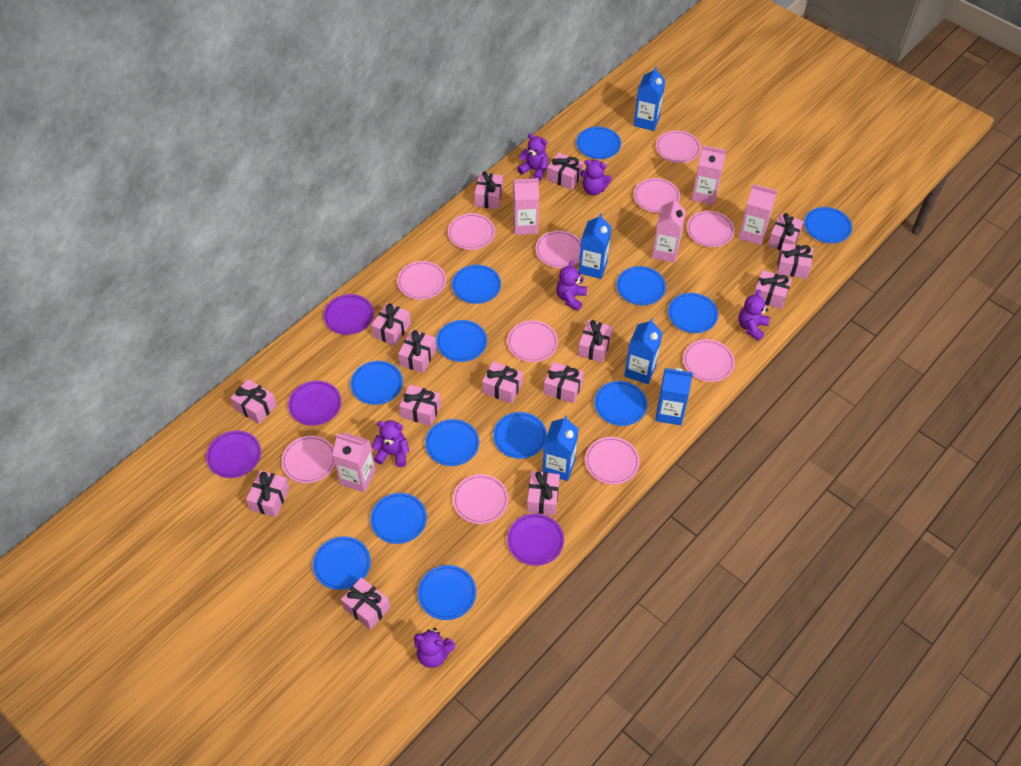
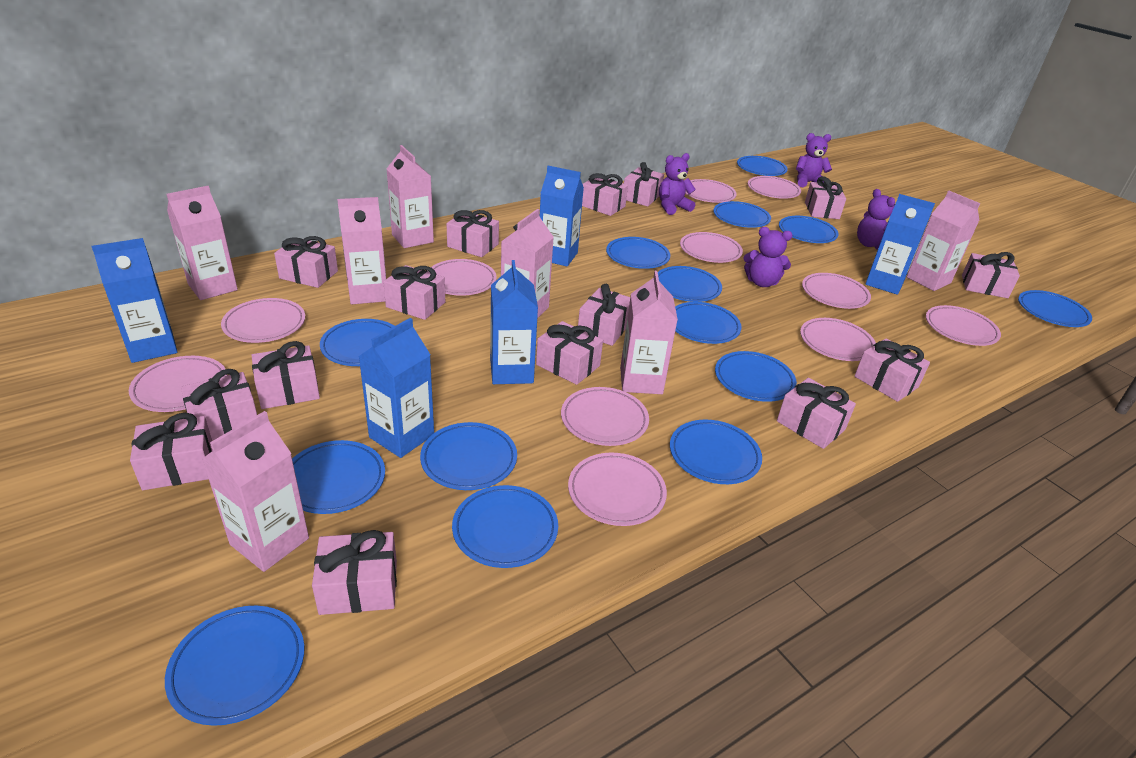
blue plate: 13 -> 14
pink carton: 5 -> 7
purple plate: 4 -> 0
purple teddy bear: 6 -> 4

